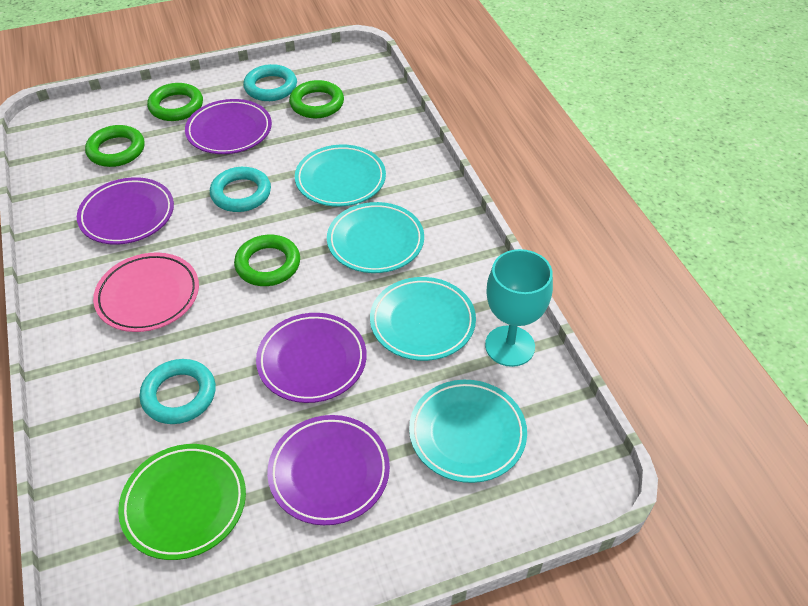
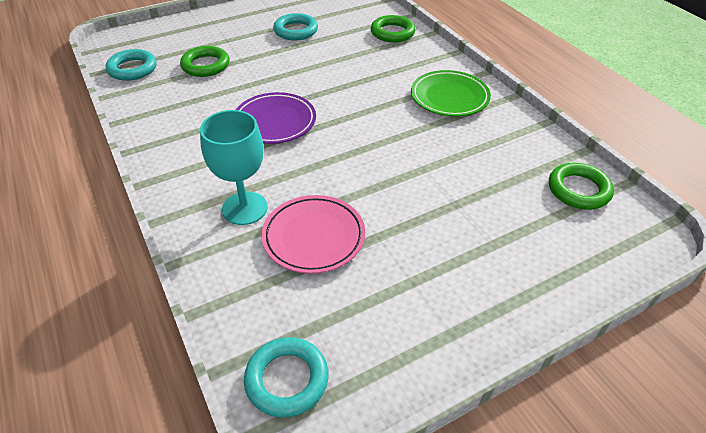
green ring: 4 -> 3
purple plate: 4 -> 1
turquoise plate: 4 -> 0

